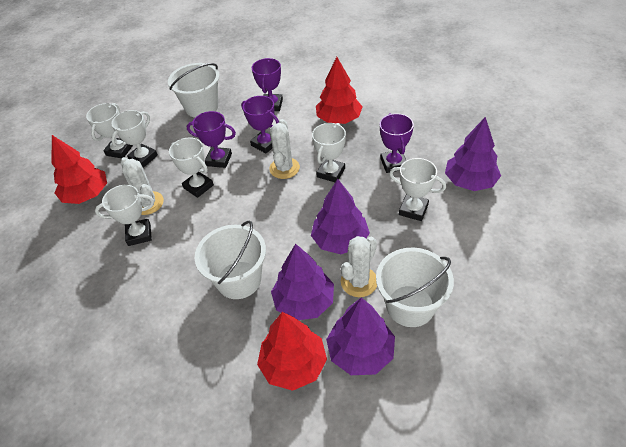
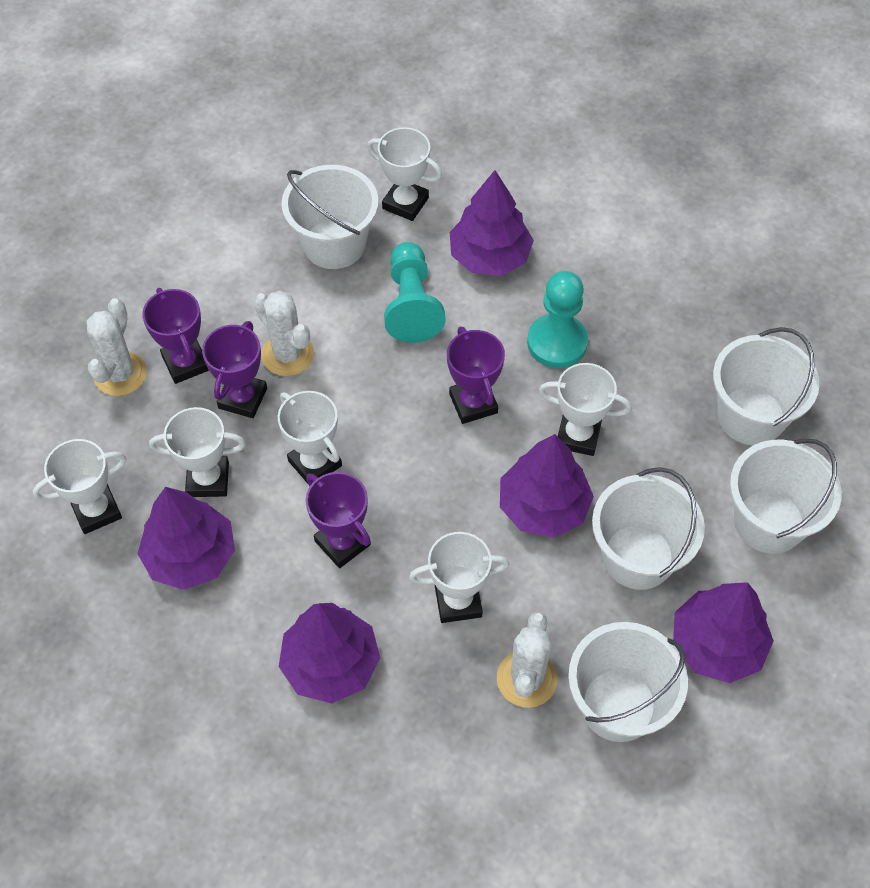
purple tree: 4 -> 5
red tree: 3 -> 0
turquoise pawn: 0 -> 2
white bucket: 3 -> 5

